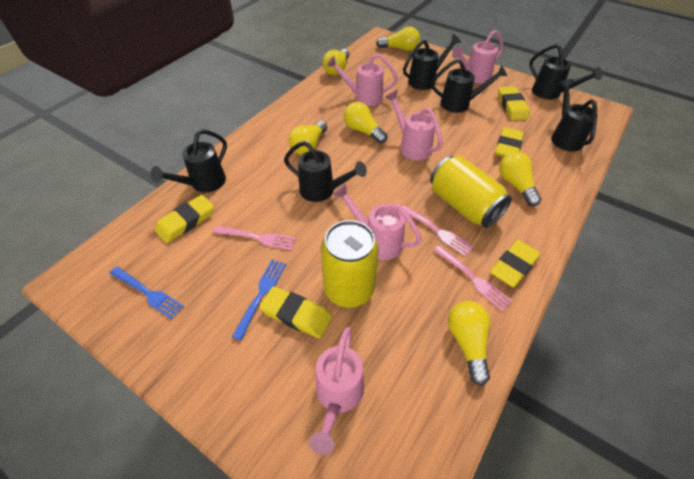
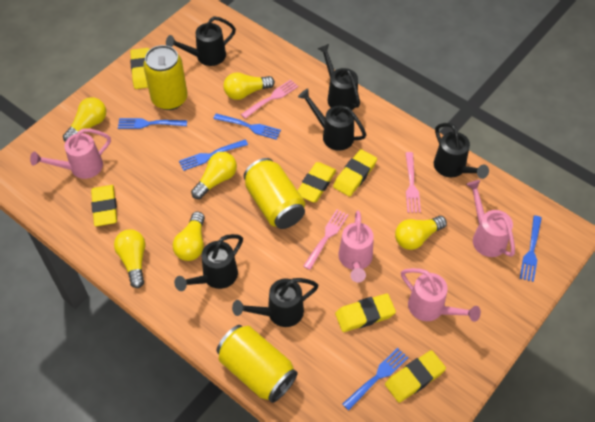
blue fork: 2 -> 5
pink watering can: 5 -> 4
yellow can: 2 -> 3
yellow eraser: 5 -> 6

